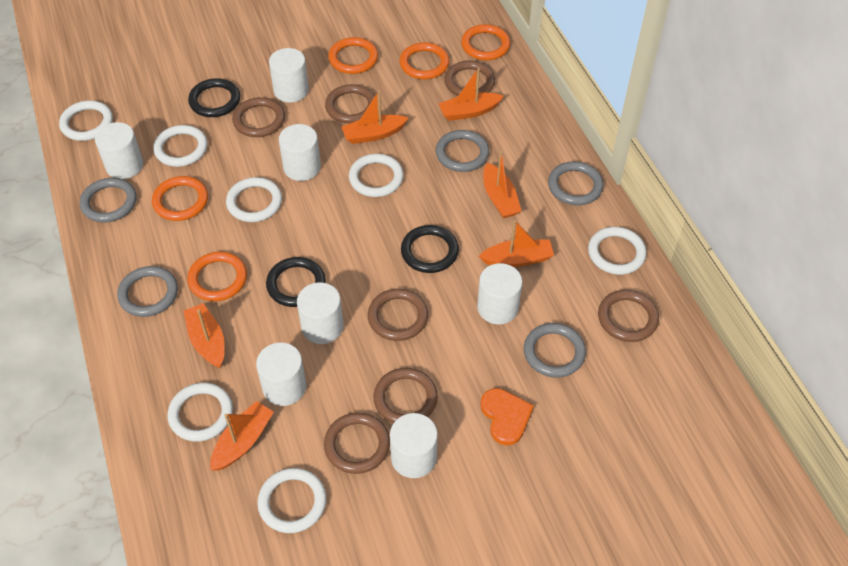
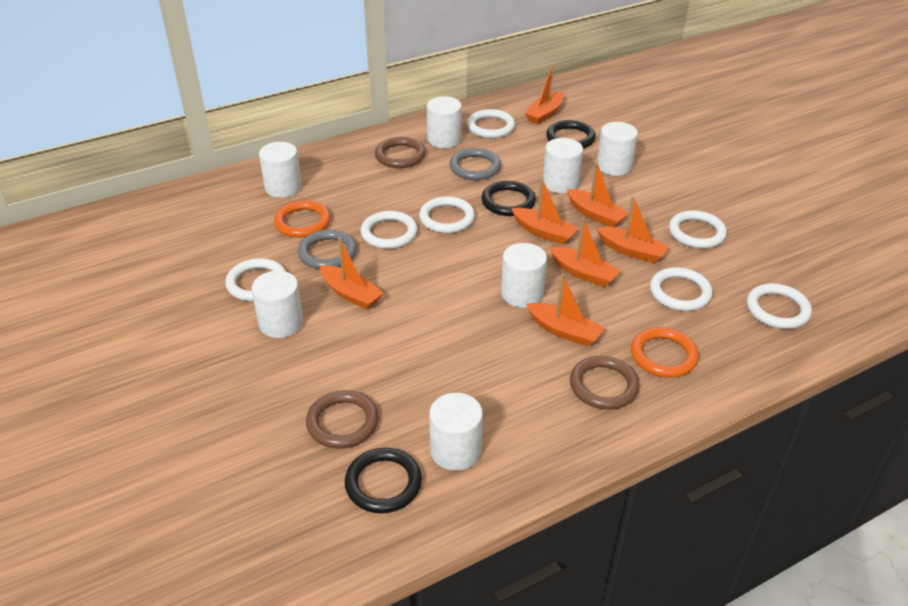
brown ring: 7 -> 3
grey ring: 5 -> 2
orange boat: 6 -> 7
orange heart: 1 -> 0
orange ring: 5 -> 2

